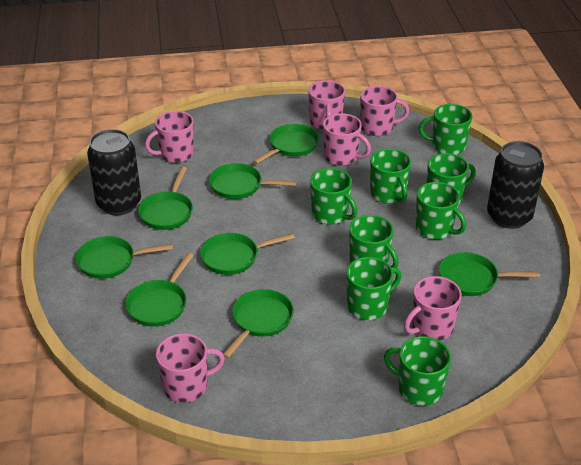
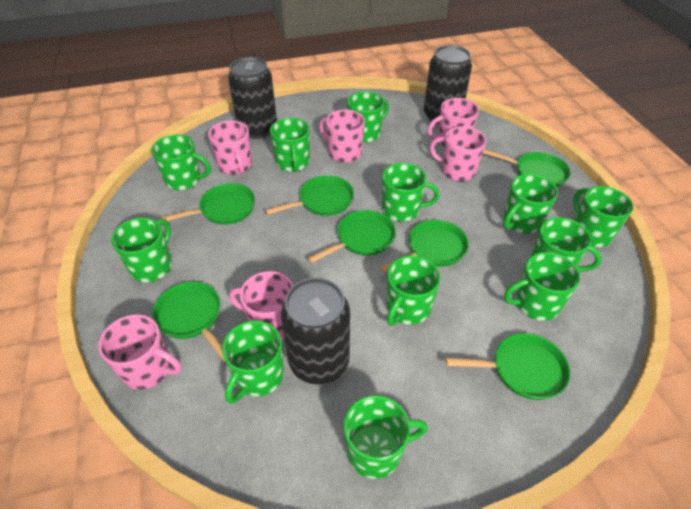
black can: 2 -> 3
green mug: 8 -> 12
green pan: 8 -> 7

